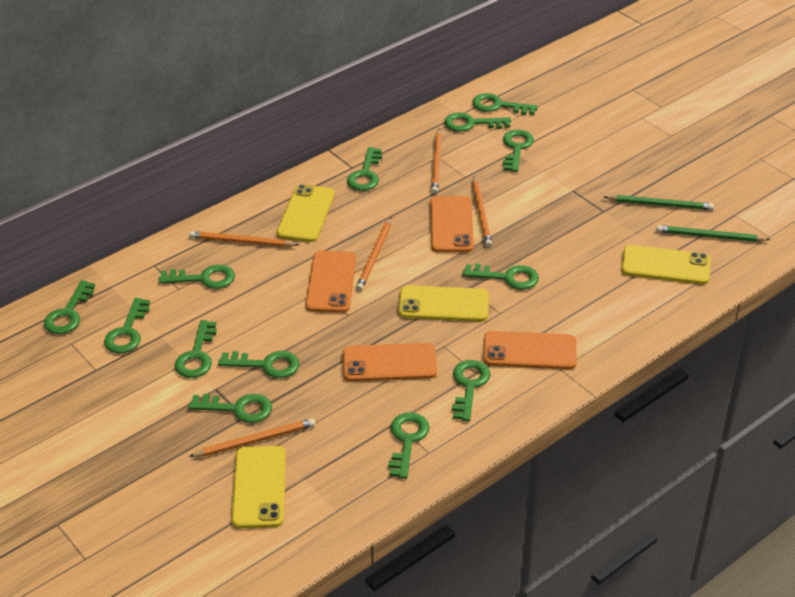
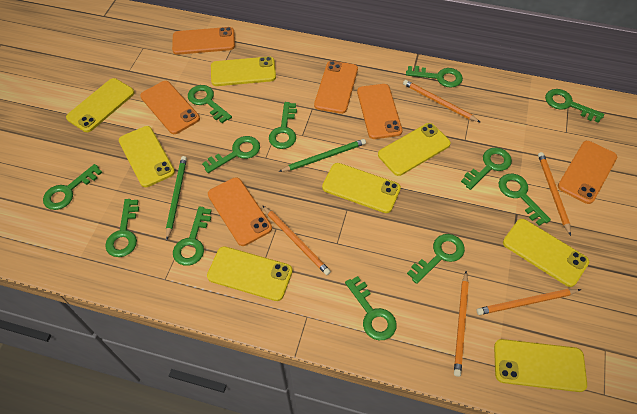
green key: 13 -> 12
orange phone: 4 -> 6
yellow phone: 4 -> 8

